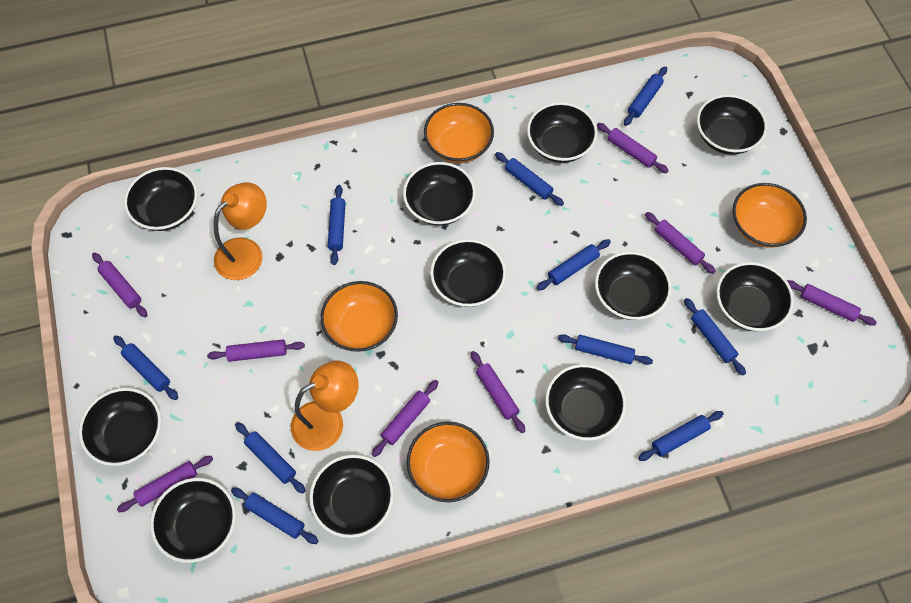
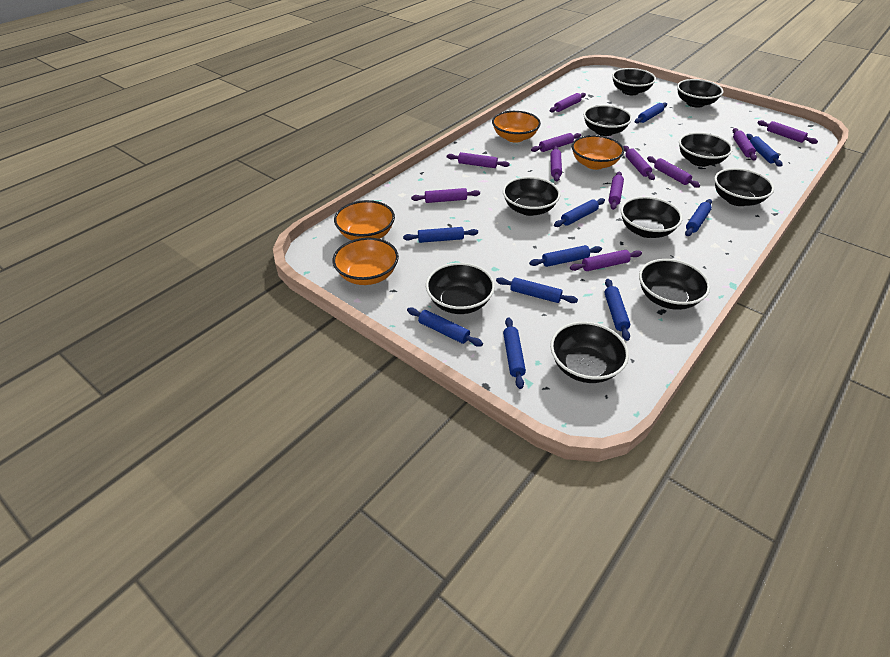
black bowl: 11 -> 10
orange lamp: 2 -> 0
purple rolling pin: 8 -> 11

